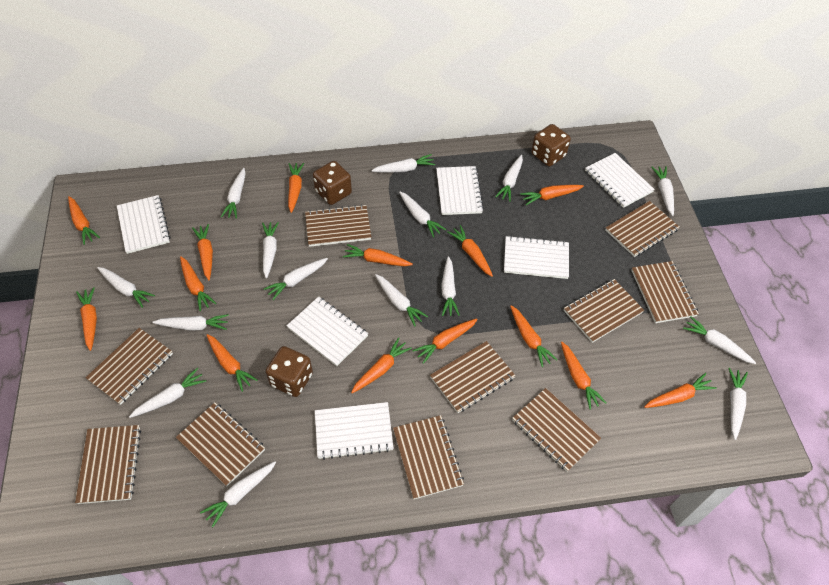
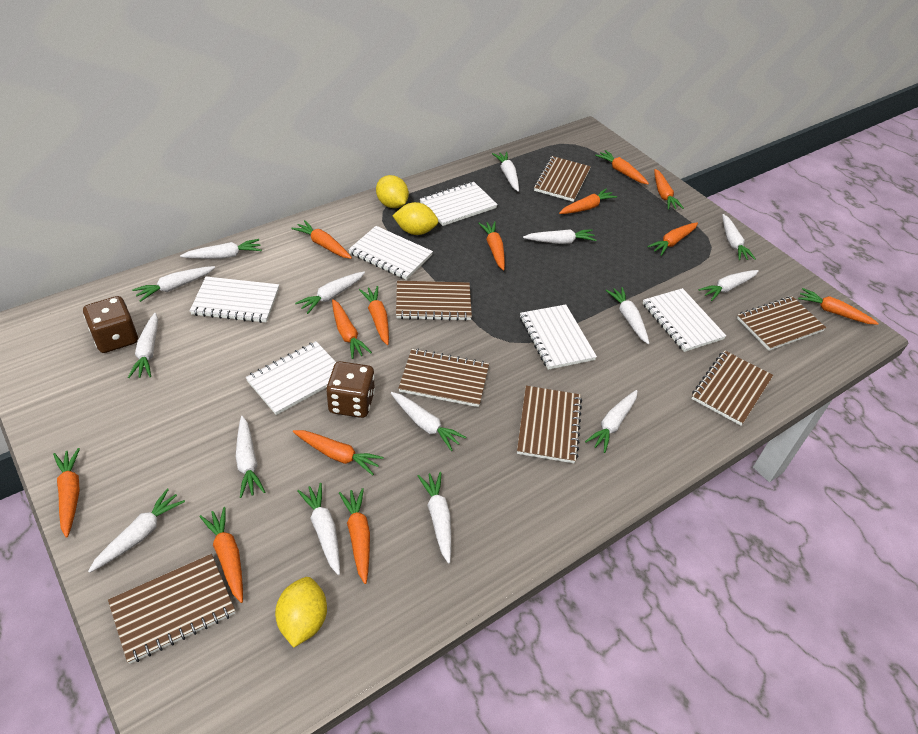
brown dice: 3 -> 2
brown notebook: 10 -> 7
orange carrot: 14 -> 13
yellow lemon: 0 -> 3

